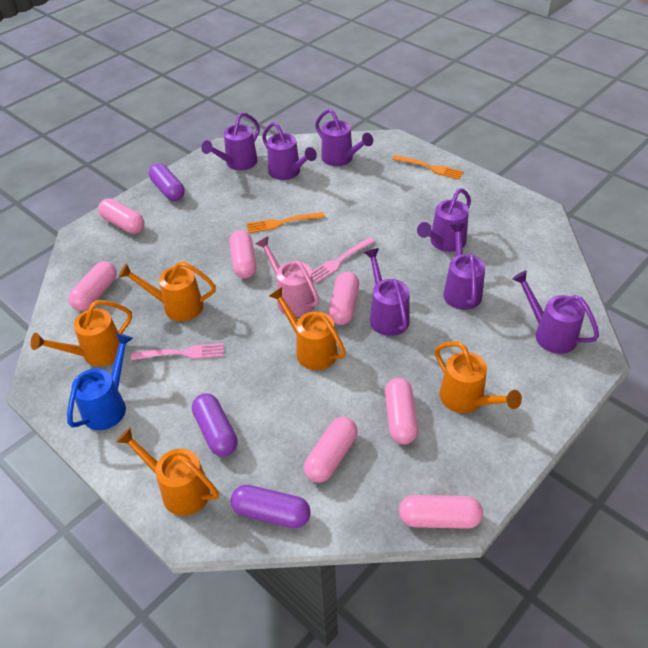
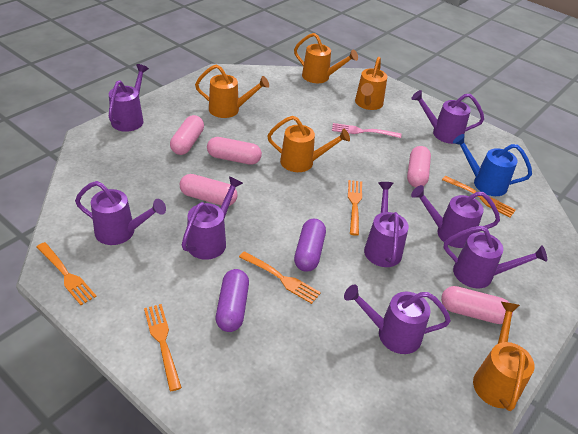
orange fork: 2 -> 5
pink capsule: 7 -> 5
pink fork: 2 -> 1
pink watering can: 1 -> 0
purple capsule: 3 -> 2
purple watering can: 7 -> 8

